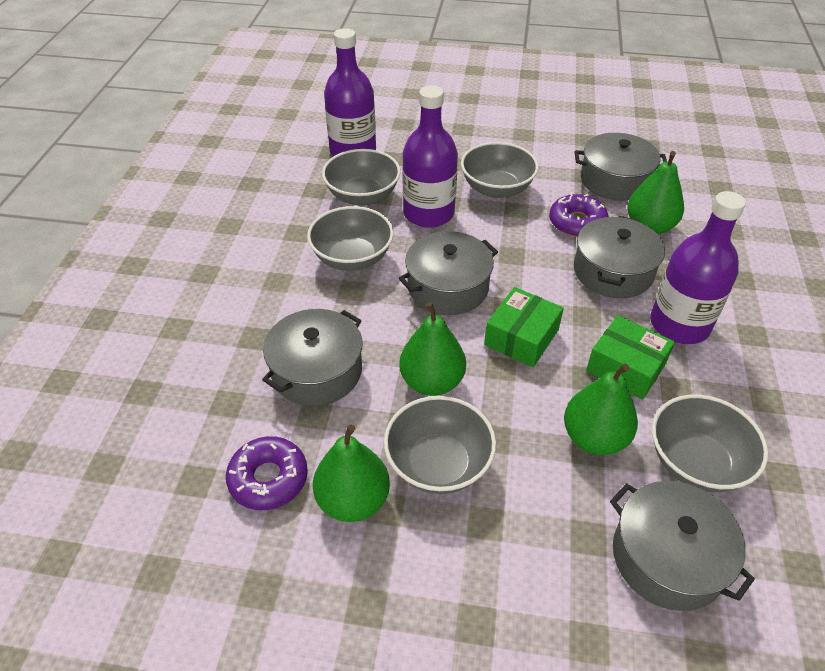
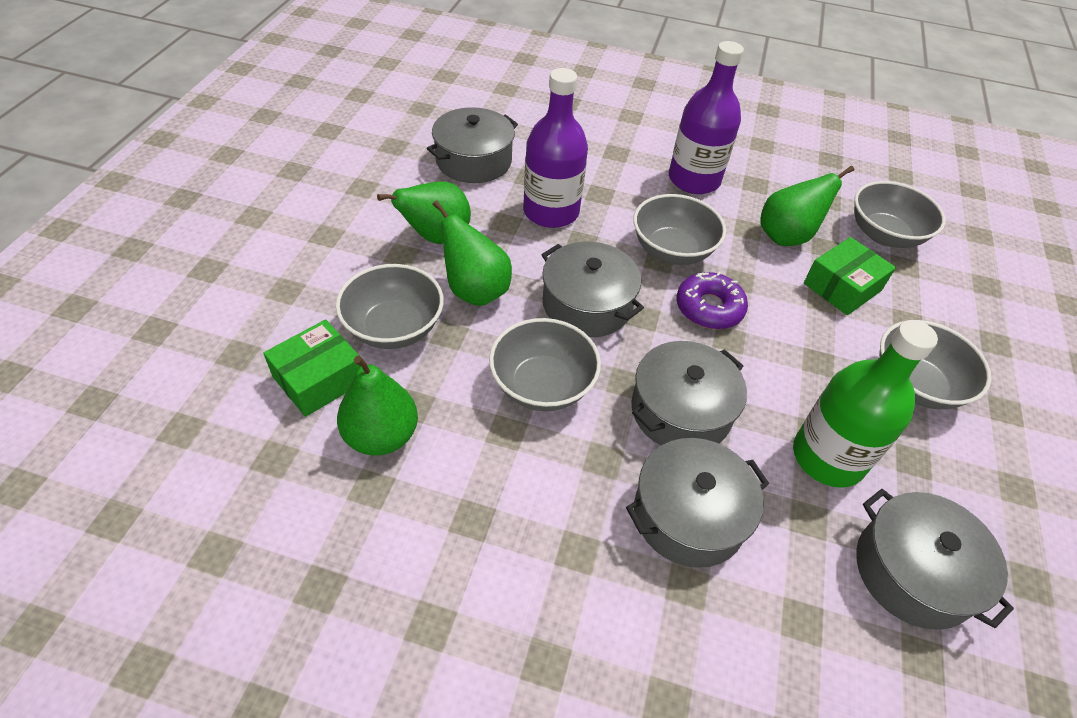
green bottle: 0 -> 1
purple bottle: 3 -> 2
purple donut: 2 -> 1

